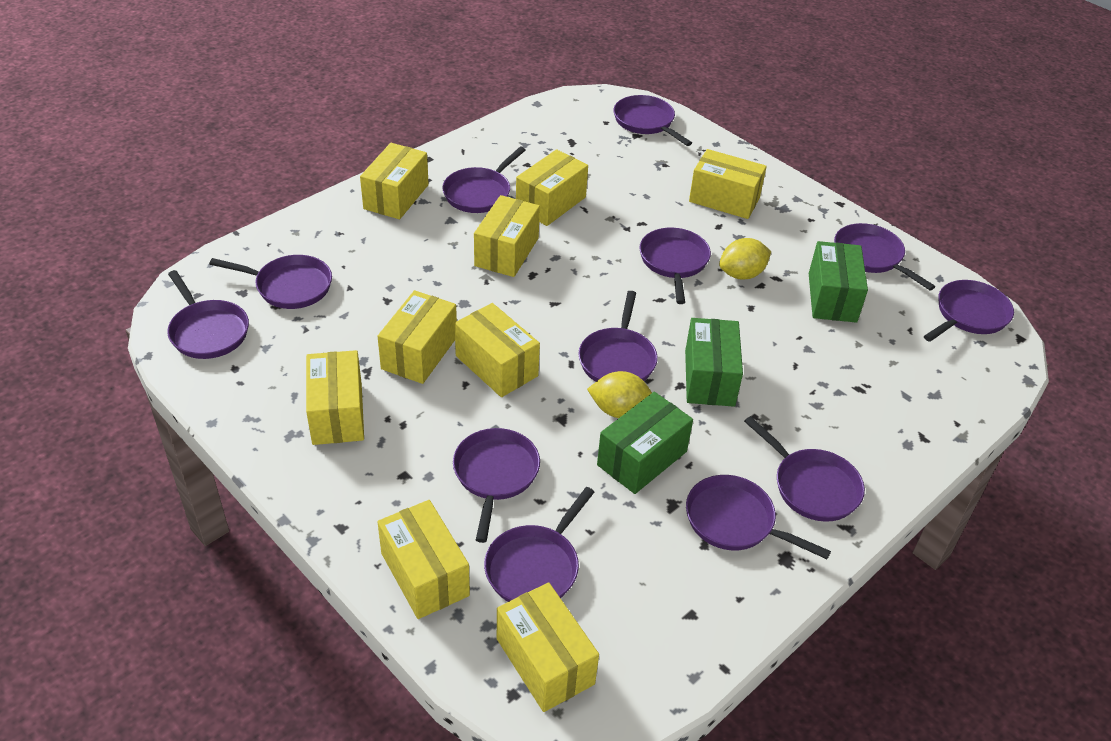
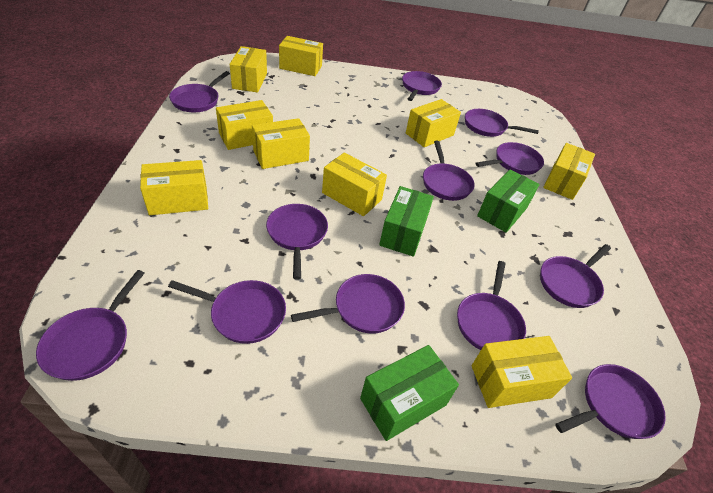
yellow lemon: 2 -> 0

